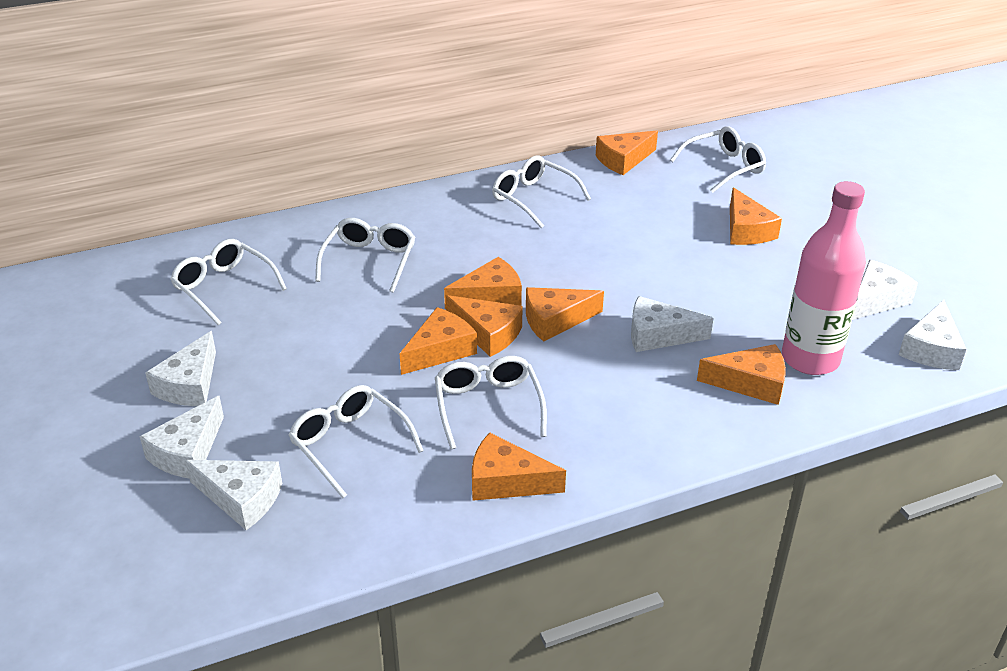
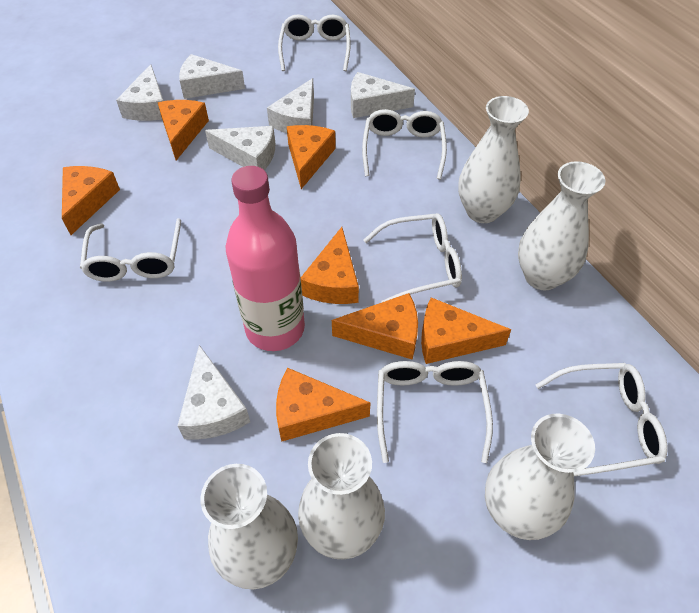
orange cheese: 8 -> 7
white vase: 0 -> 5

